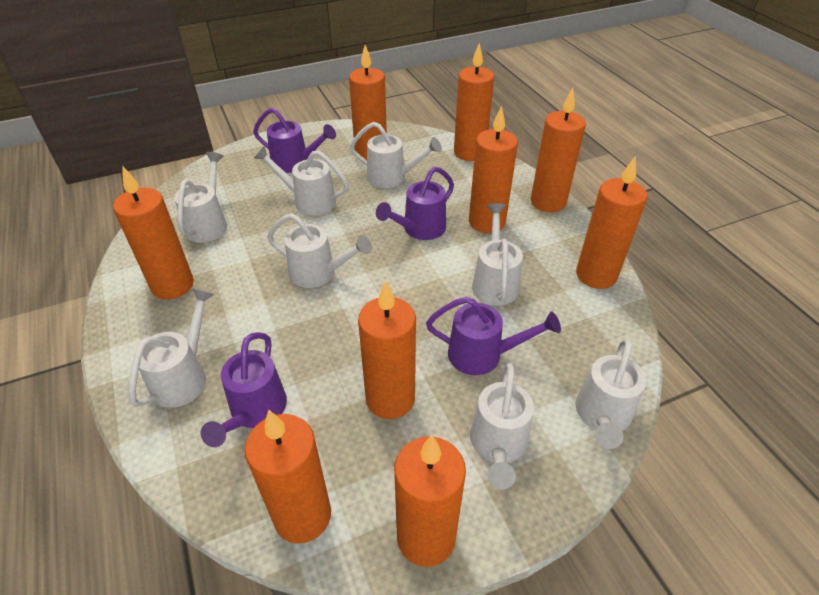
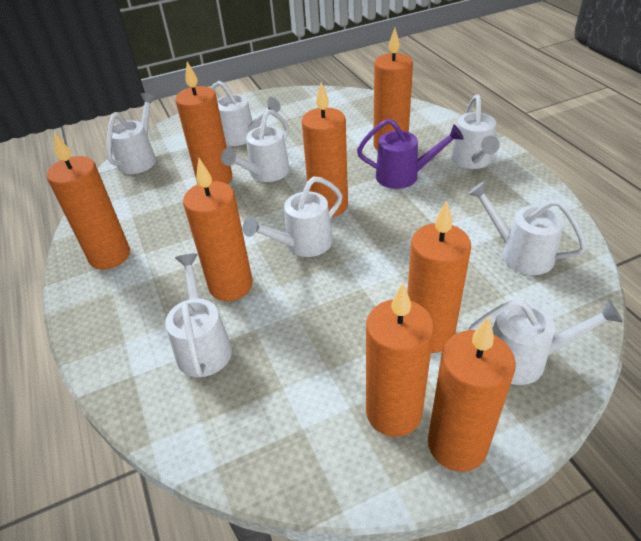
orange candle: 9 -> 8
purple watering can: 4 -> 1

